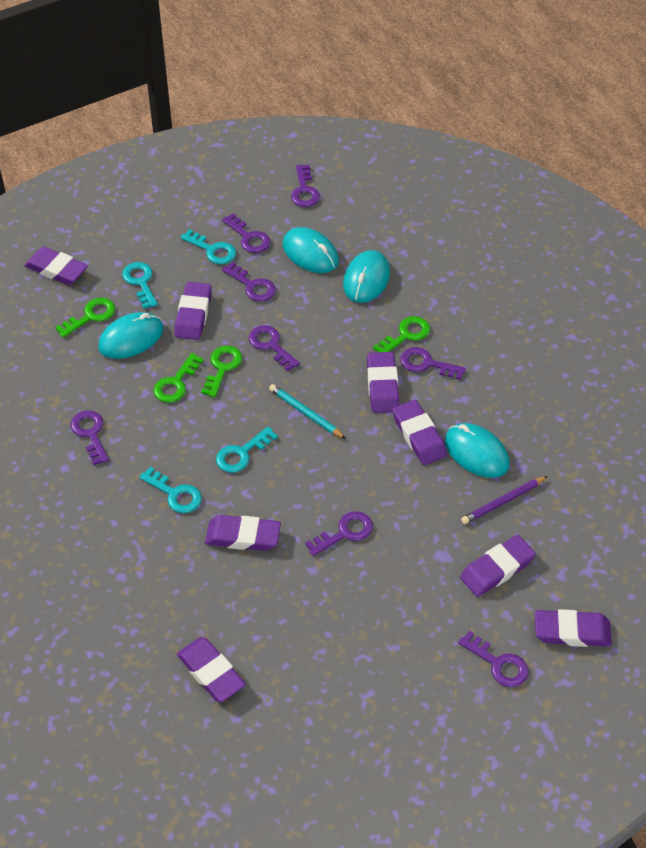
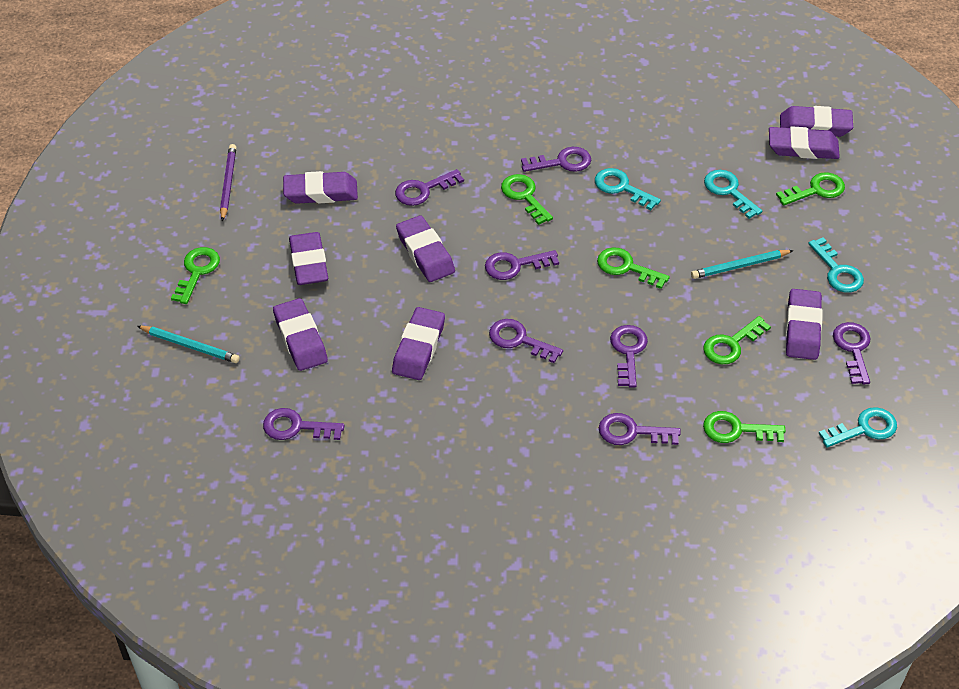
green key: 4 -> 6
turquoise mouse: 4 -> 0
turquoise pencil: 1 -> 2

